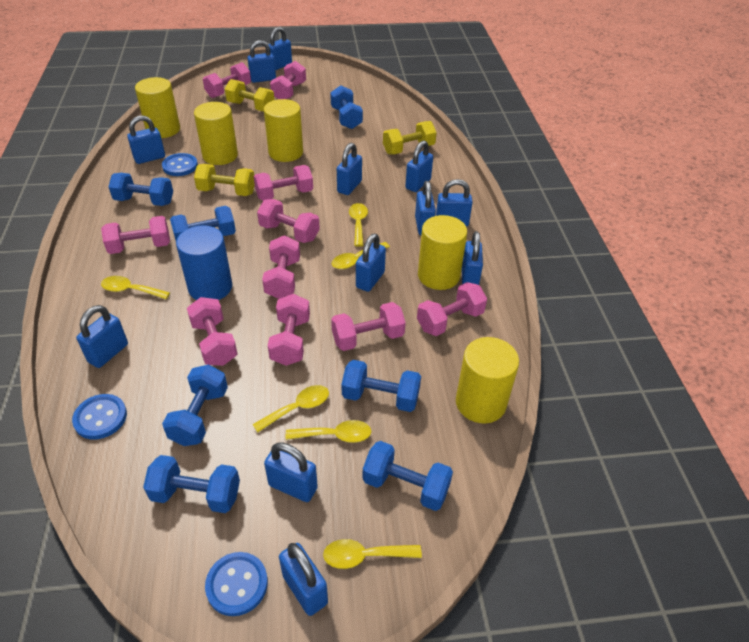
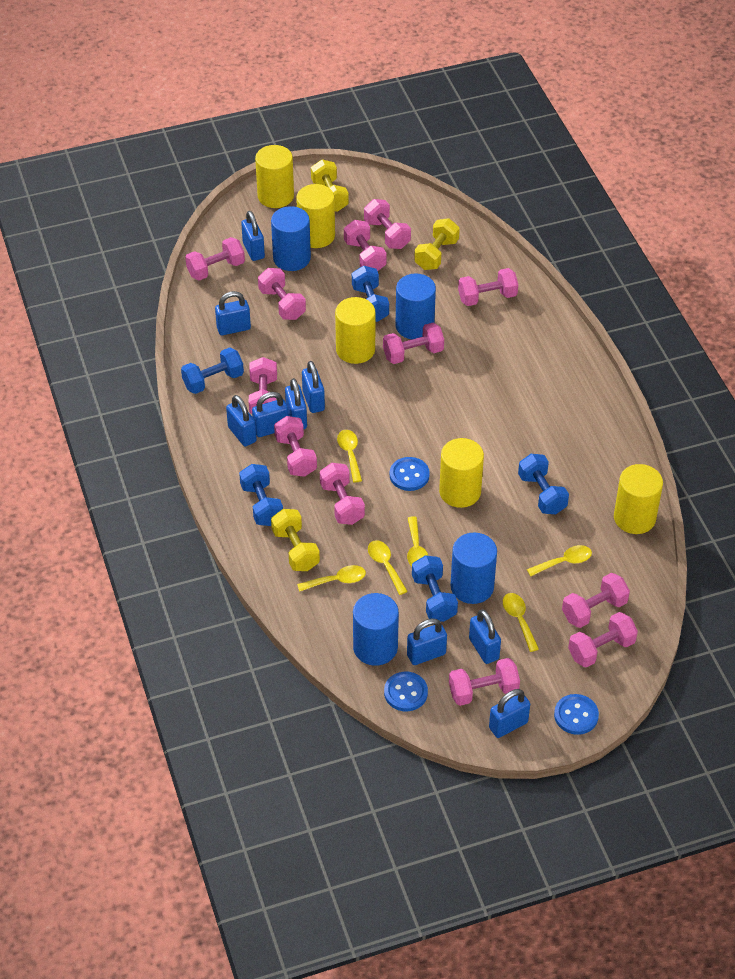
blue cylinder: 1 -> 4
blue dumbbell: 7 -> 5
blue padlock: 12 -> 9
pink dumbbell: 10 -> 12

